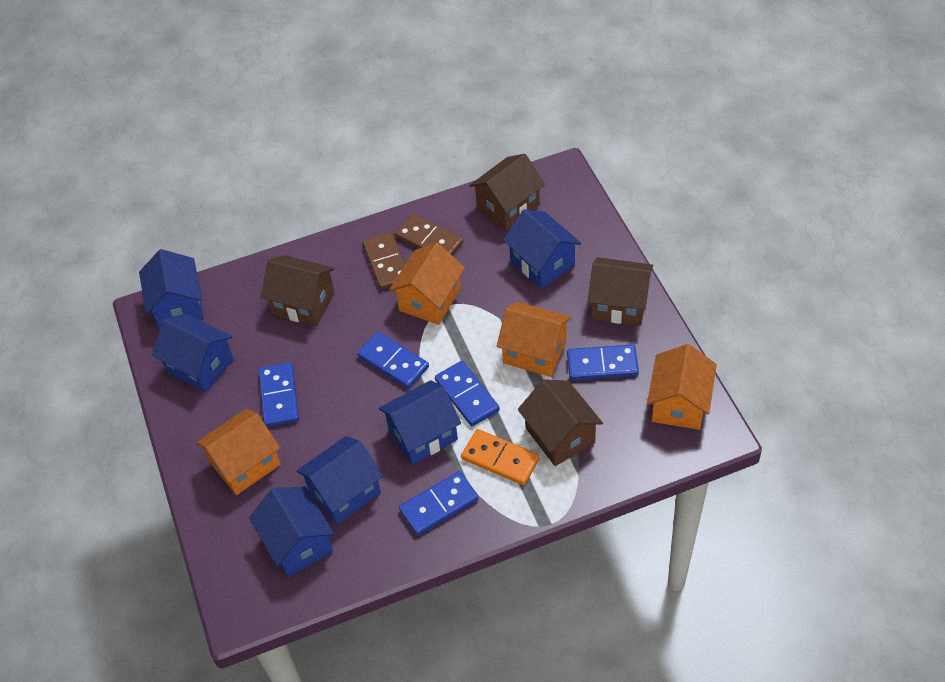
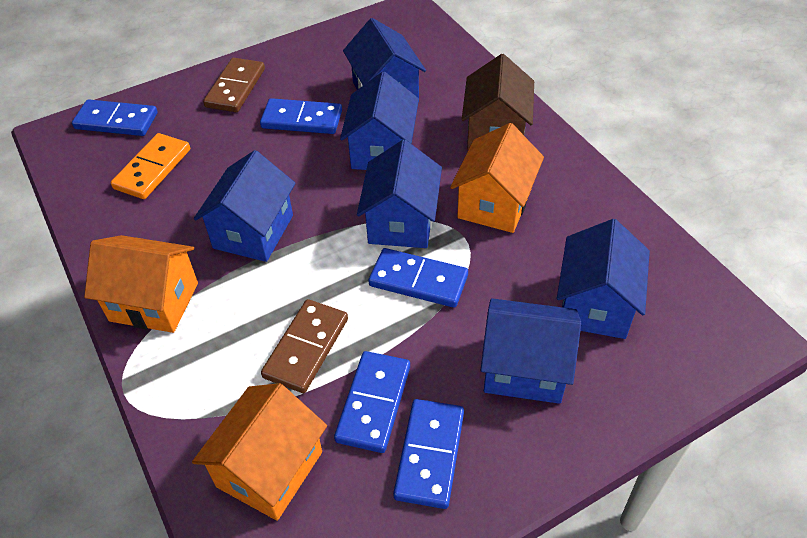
brown house: 4 -> 1
orange house: 4 -> 3

